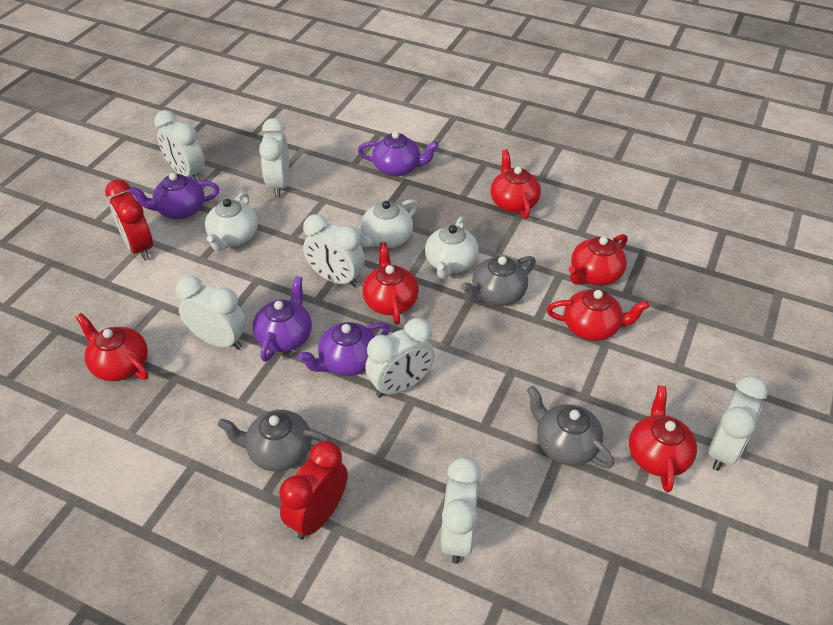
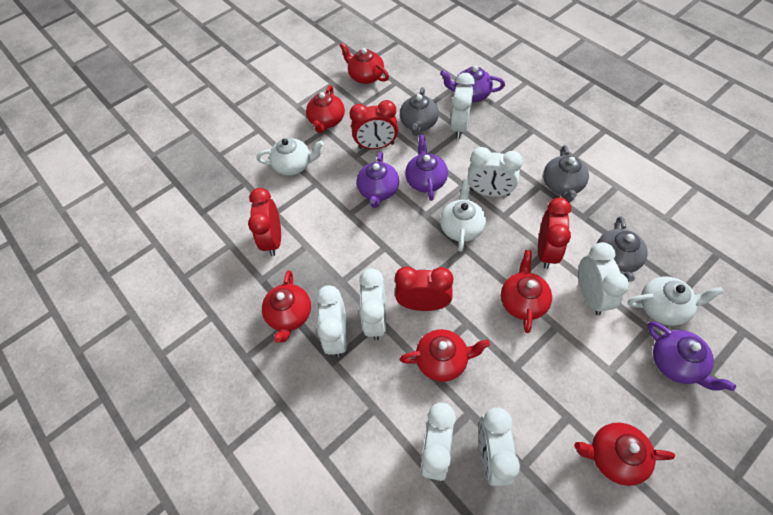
red clock: 2 -> 4

